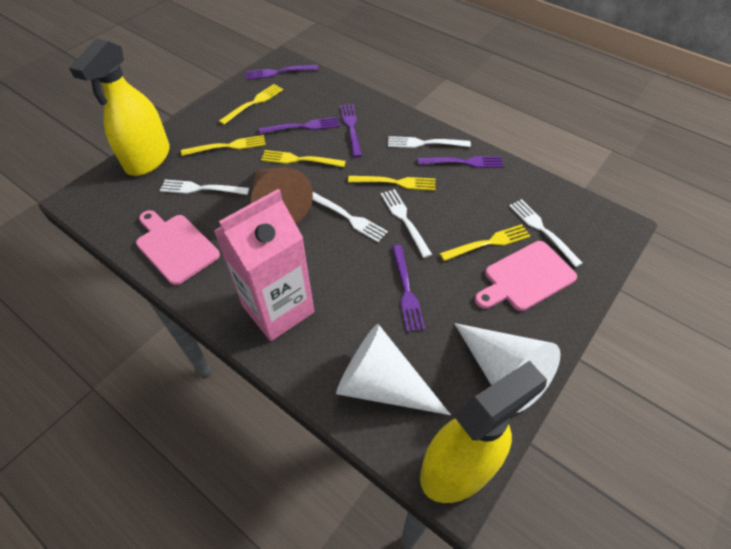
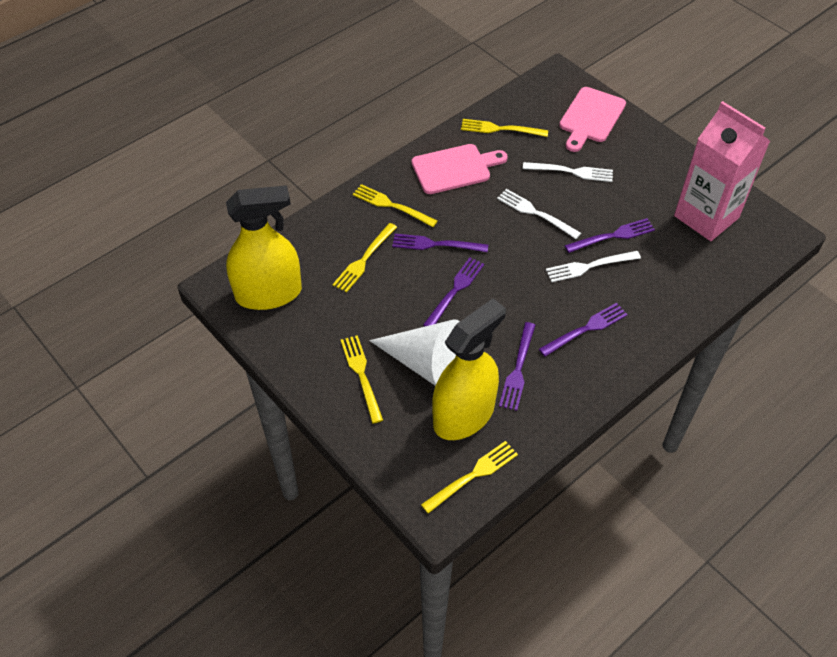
brown cone: 1 -> 0
white cone: 2 -> 1
white fork: 5 -> 3

